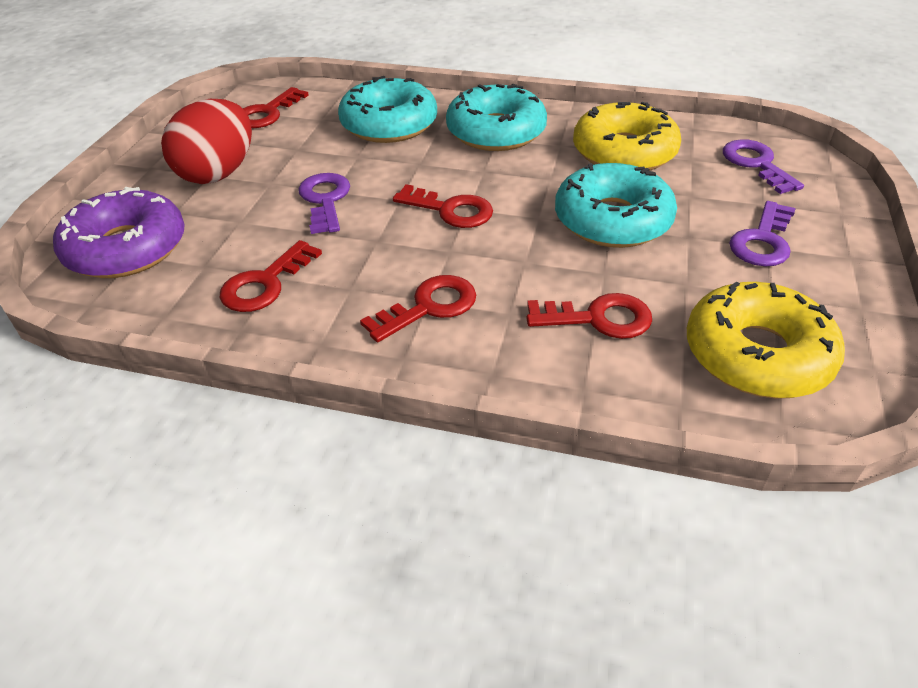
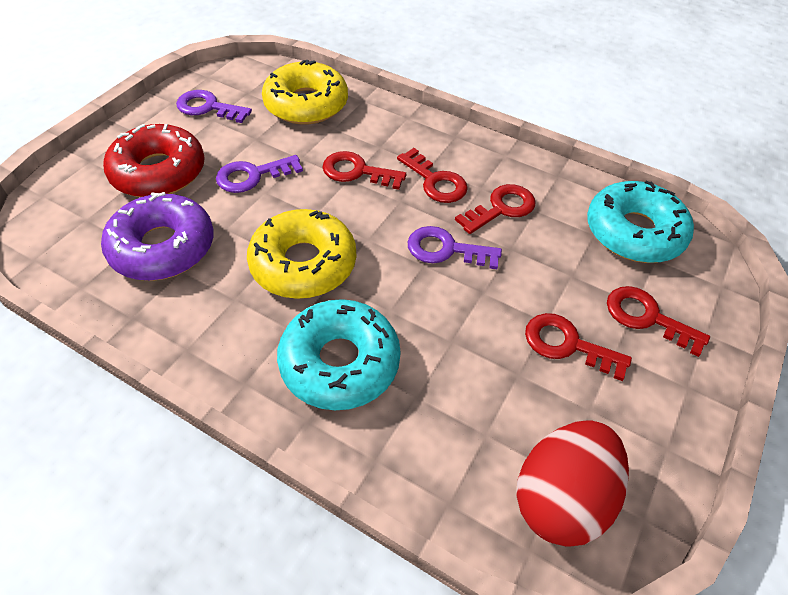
red donut: 0 -> 1
turquoise donut: 3 -> 2

